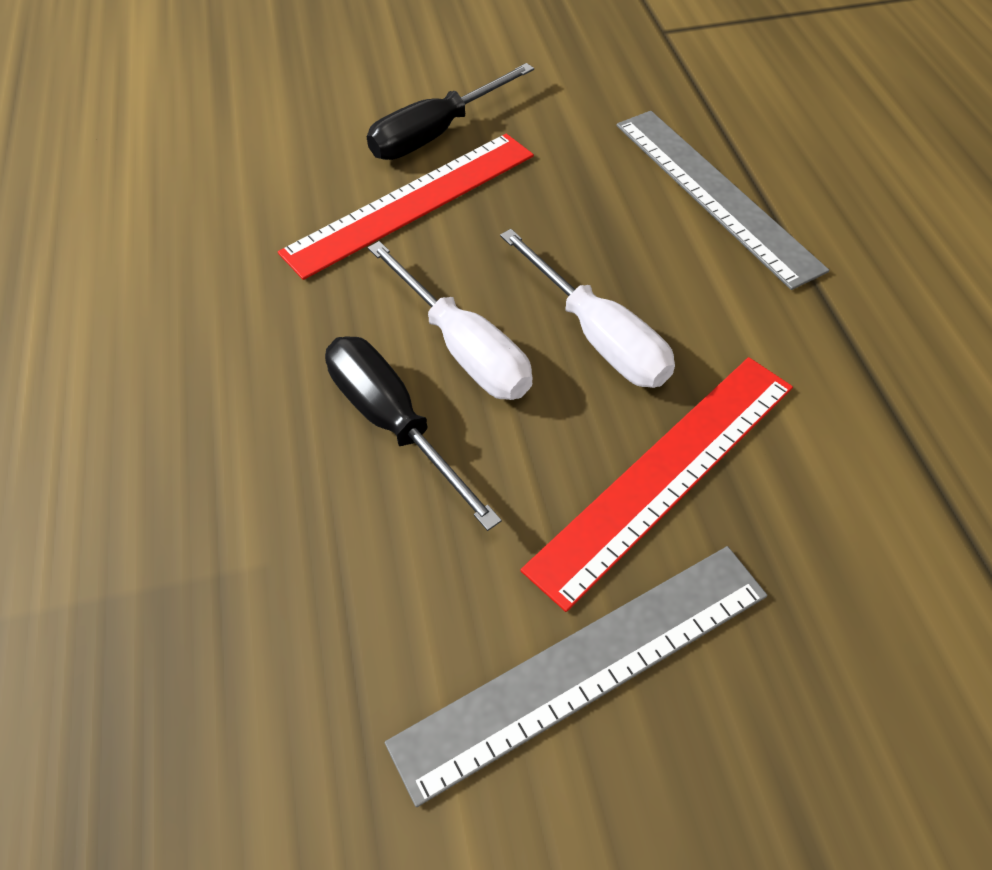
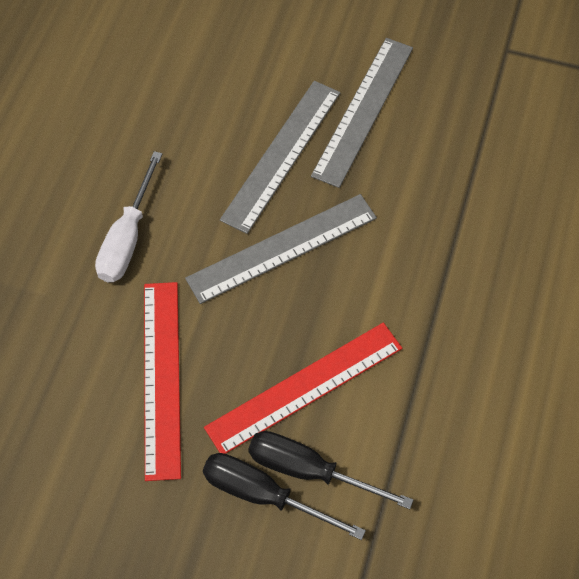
grey ruler: 2 -> 3
white screwdriver: 2 -> 1

